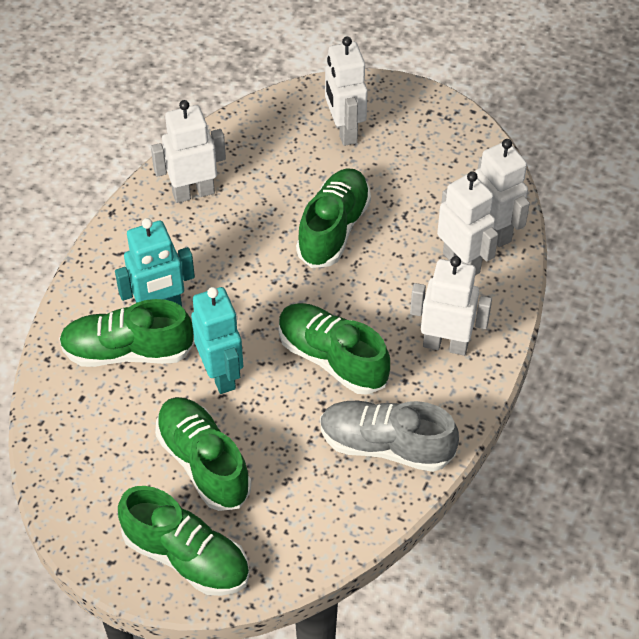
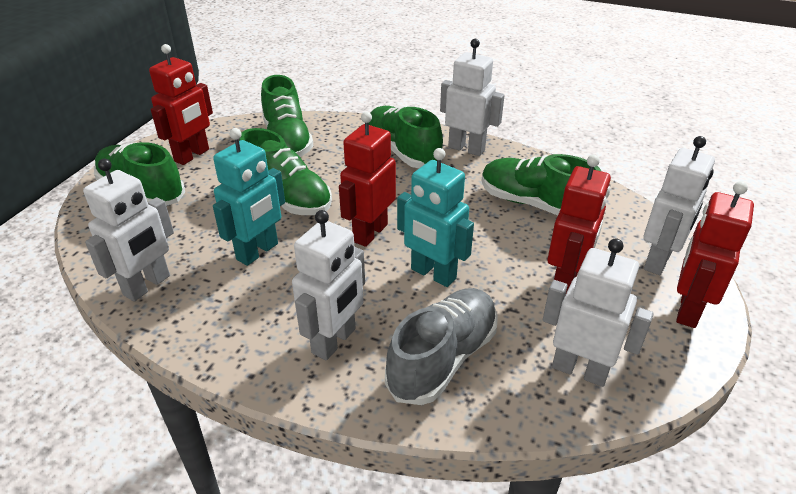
red robot: 0 -> 4

